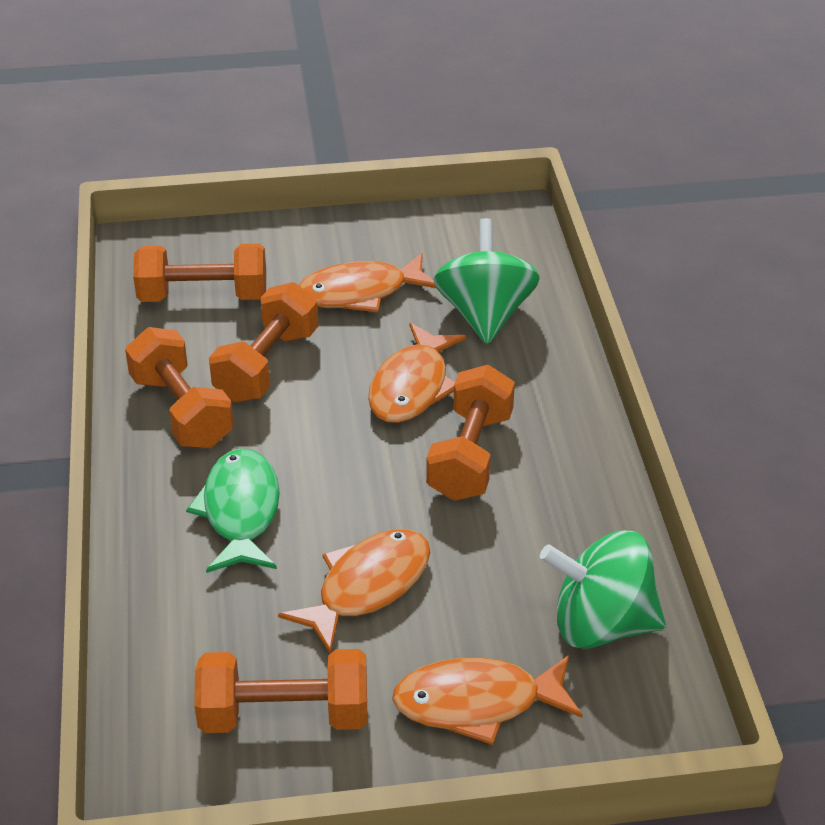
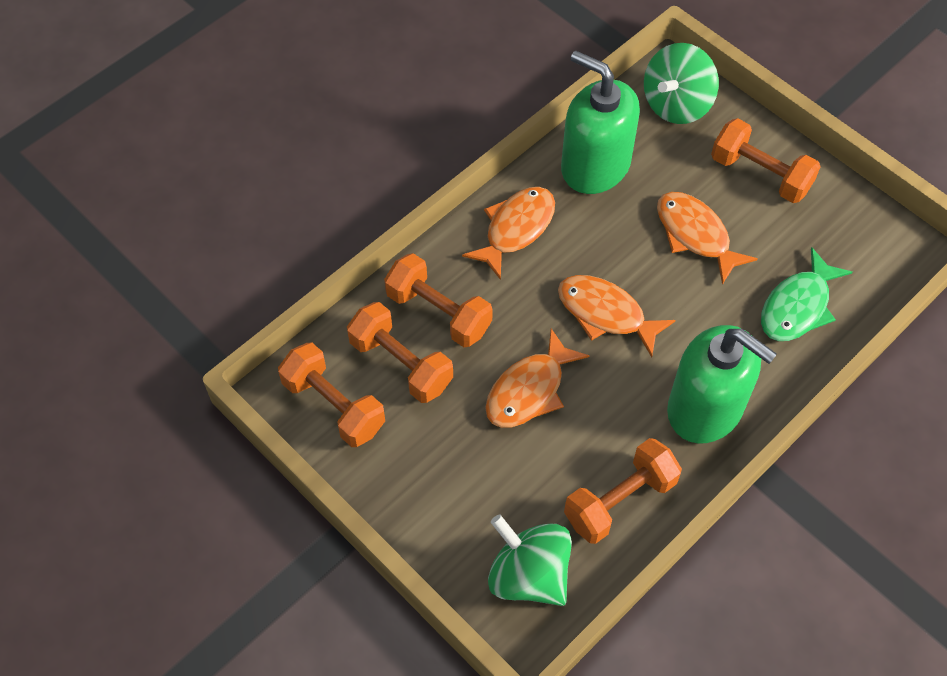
green soap dispenser: 0 -> 2

